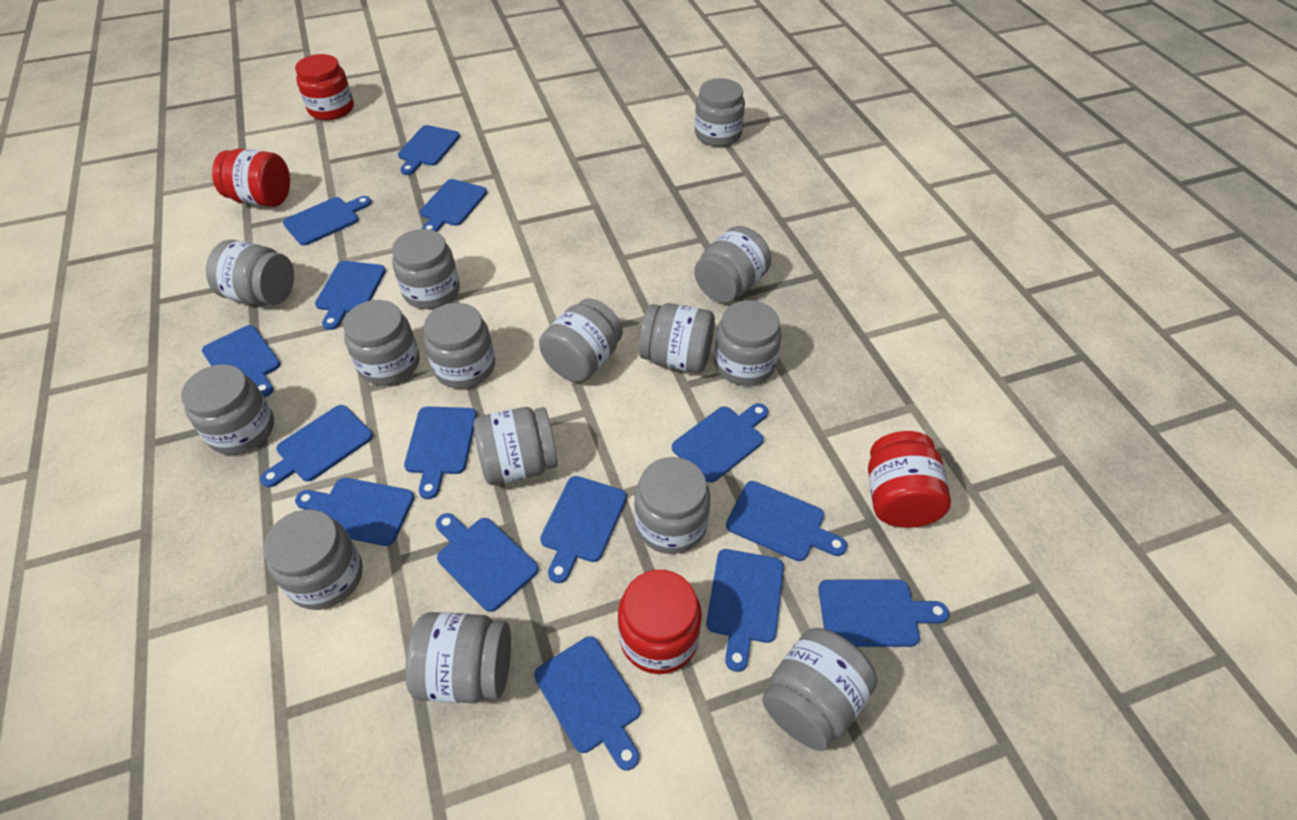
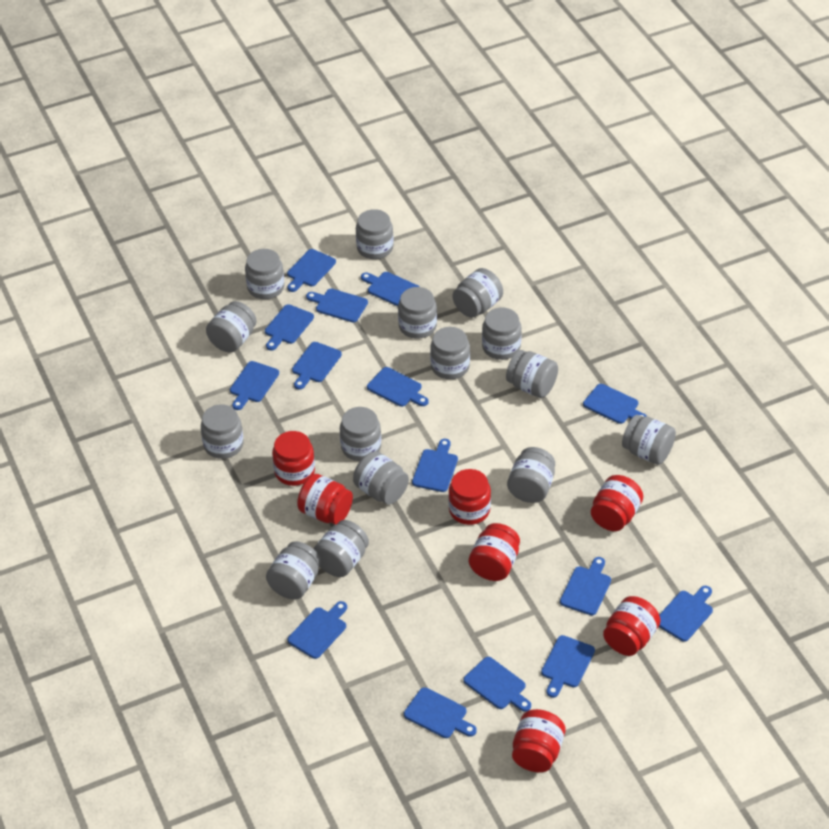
red jar: 4 -> 7

